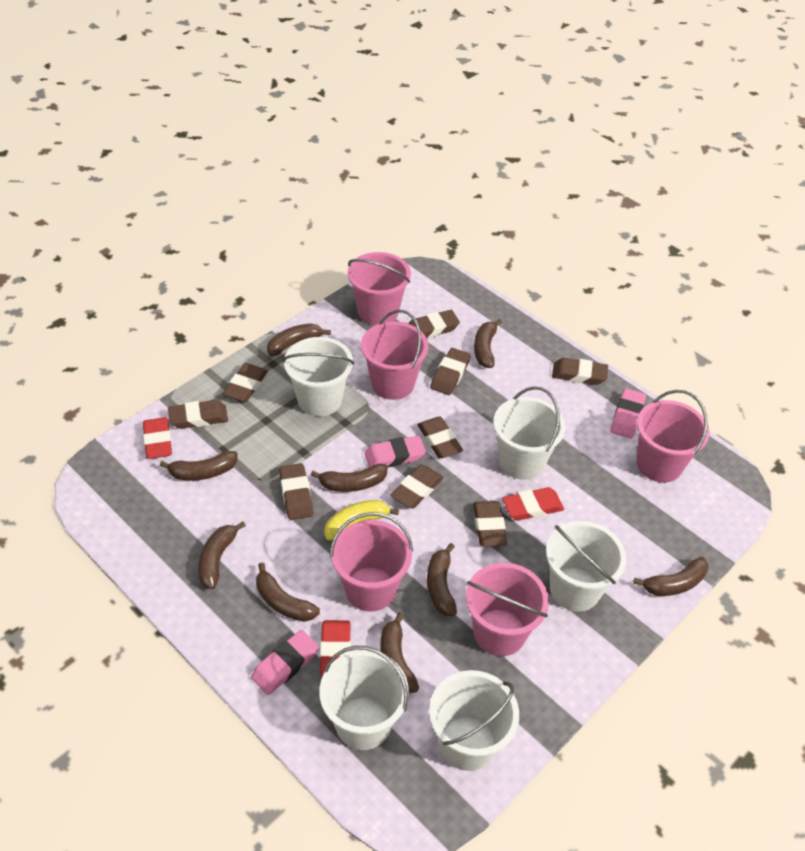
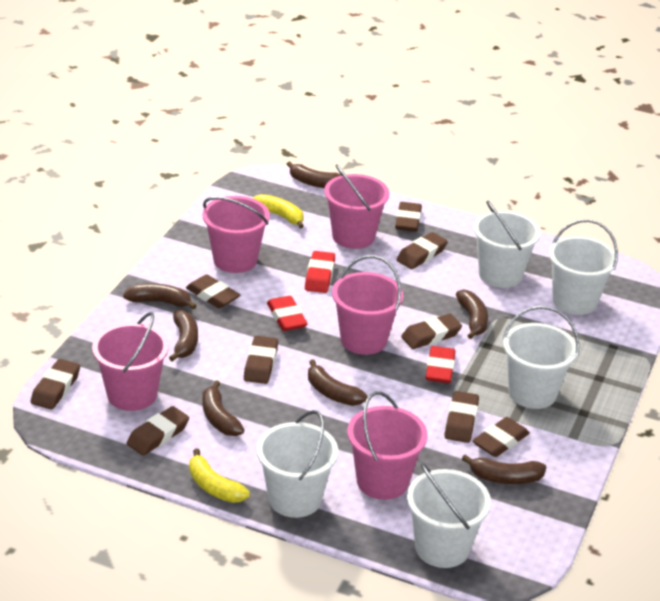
brown banana: 9 -> 7
pink eraser: 3 -> 0
yellow banana: 1 -> 2

